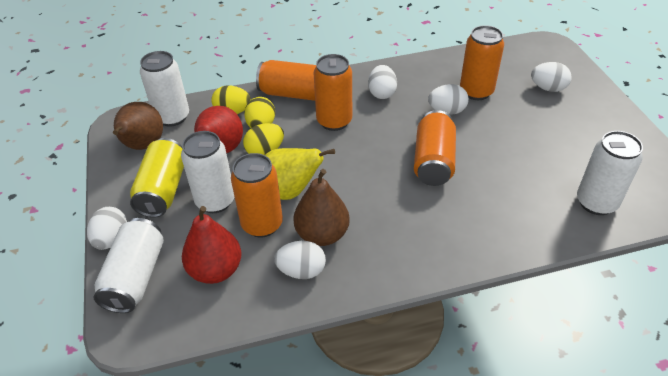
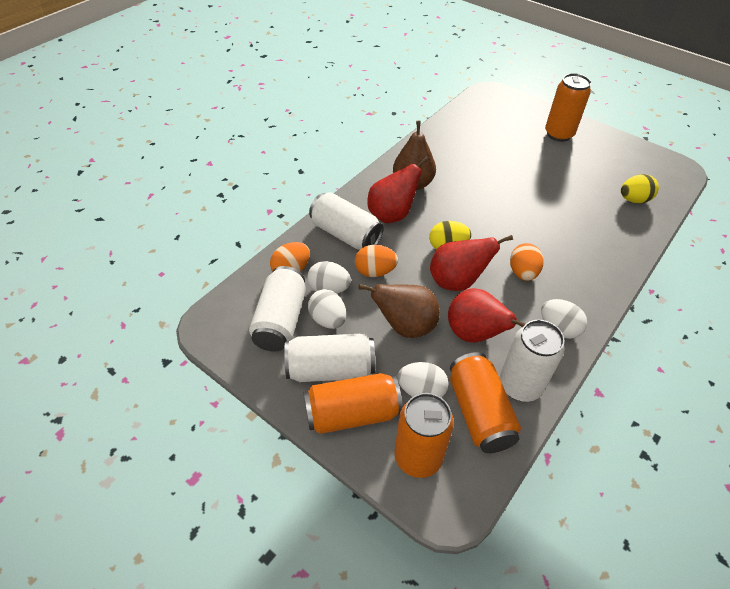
orange can: 5 -> 4
orange egg: 0 -> 3
red pear: 2 -> 3
white egg: 5 -> 4
yellow can: 1 -> 0
yellow egg: 3 -> 2
yellow pear: 1 -> 0

